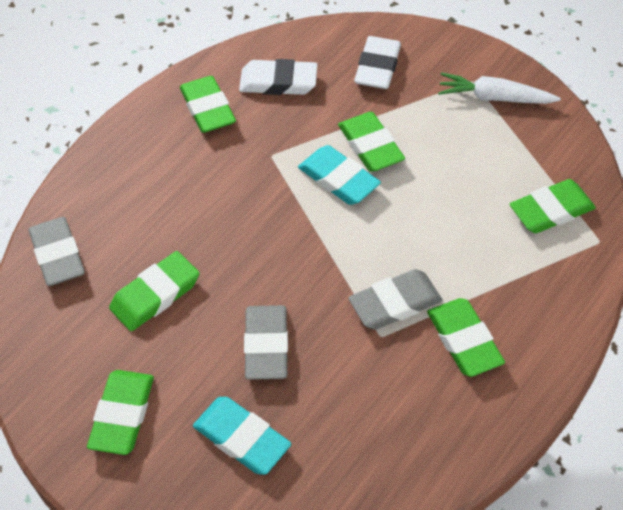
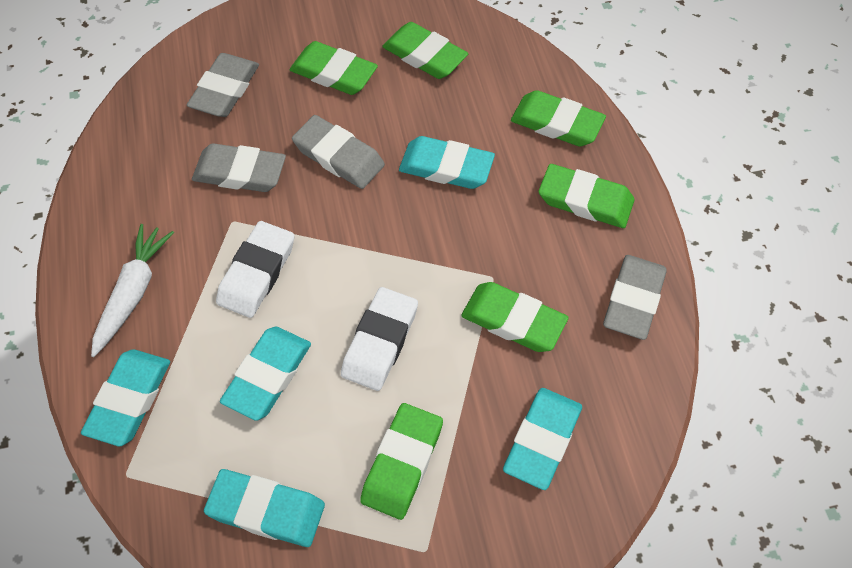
grey eraser: 3 -> 4
turquoise eraser: 2 -> 5

